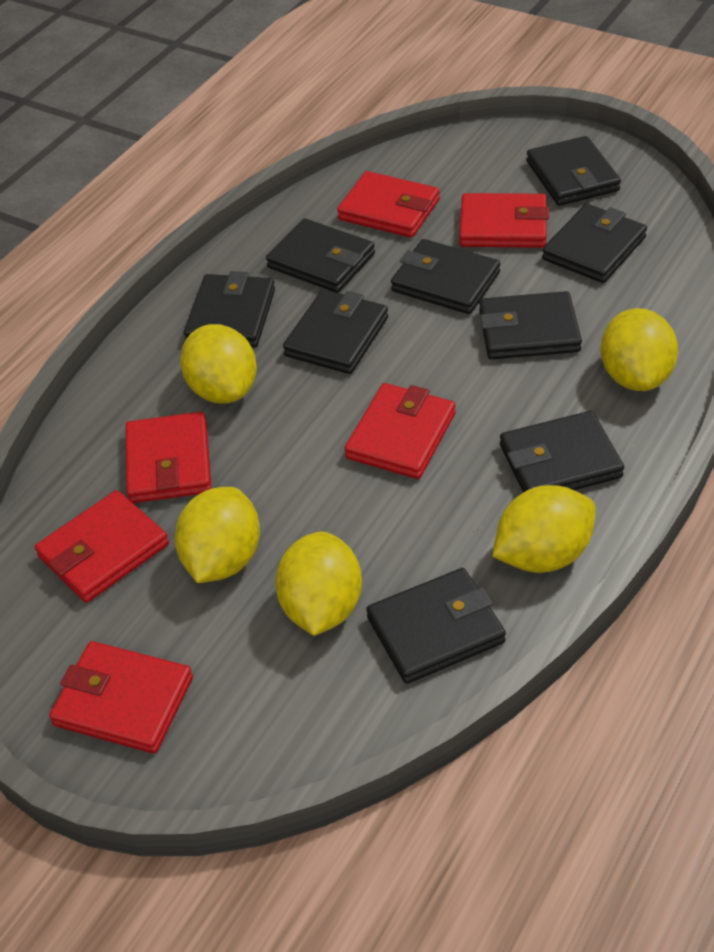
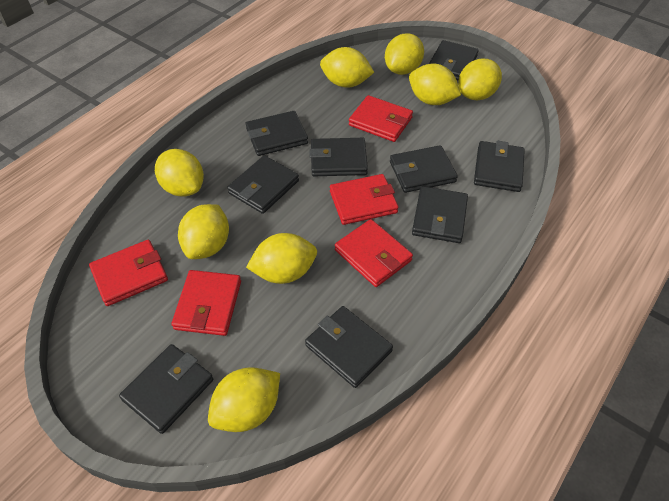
red wallet: 6 -> 5
yellow lemon: 5 -> 8

